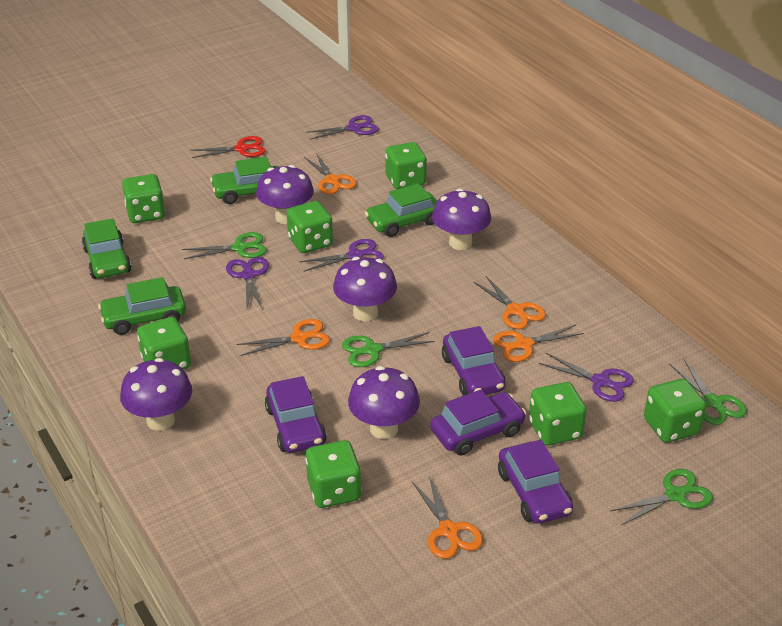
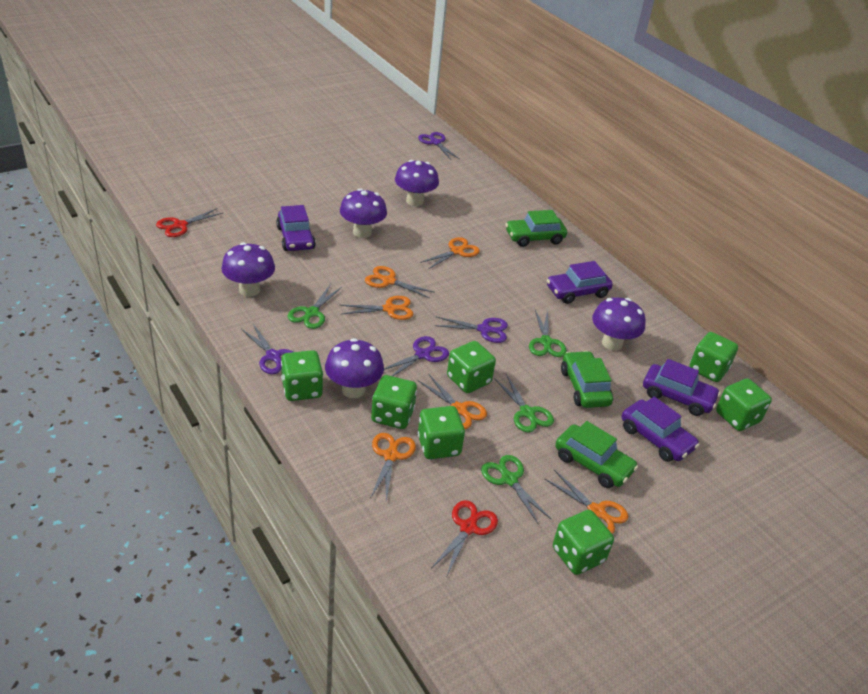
green car: 4 -> 3
orange scissors: 5 -> 6
red scissors: 1 -> 2

